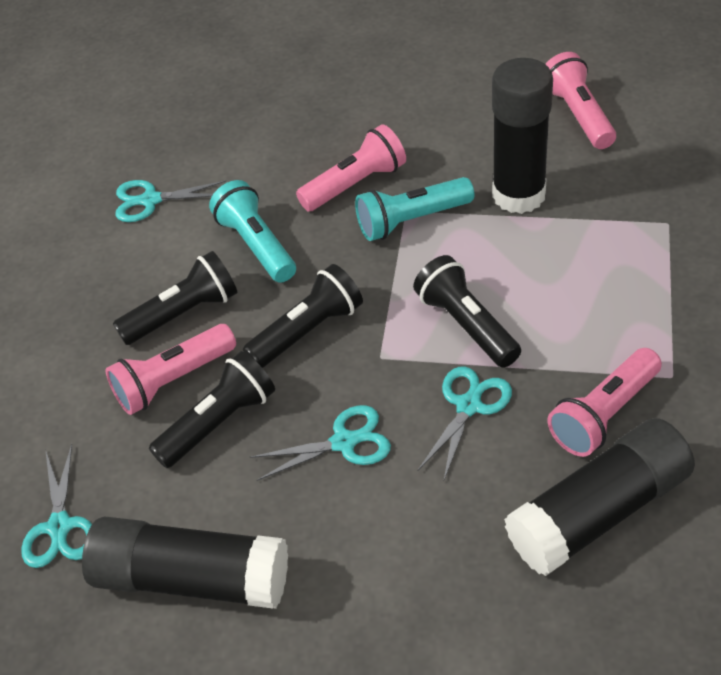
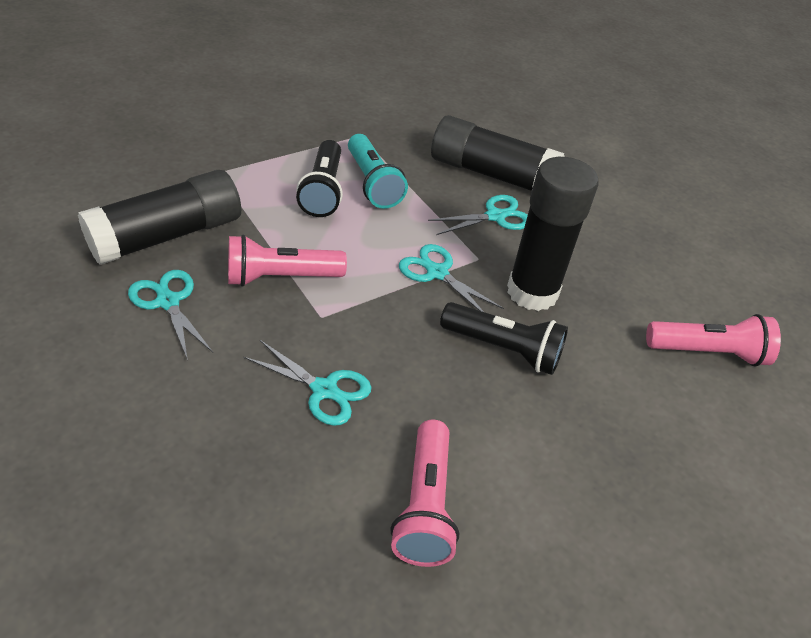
black flashlight: 4 -> 2
pink flashlight: 4 -> 3
turquoise flashlight: 2 -> 1

